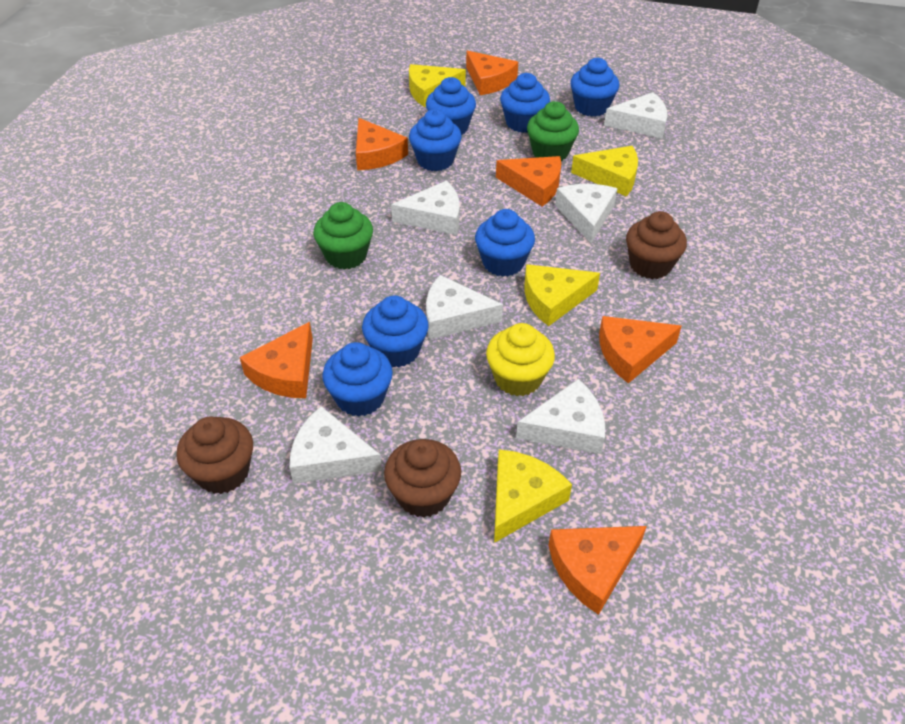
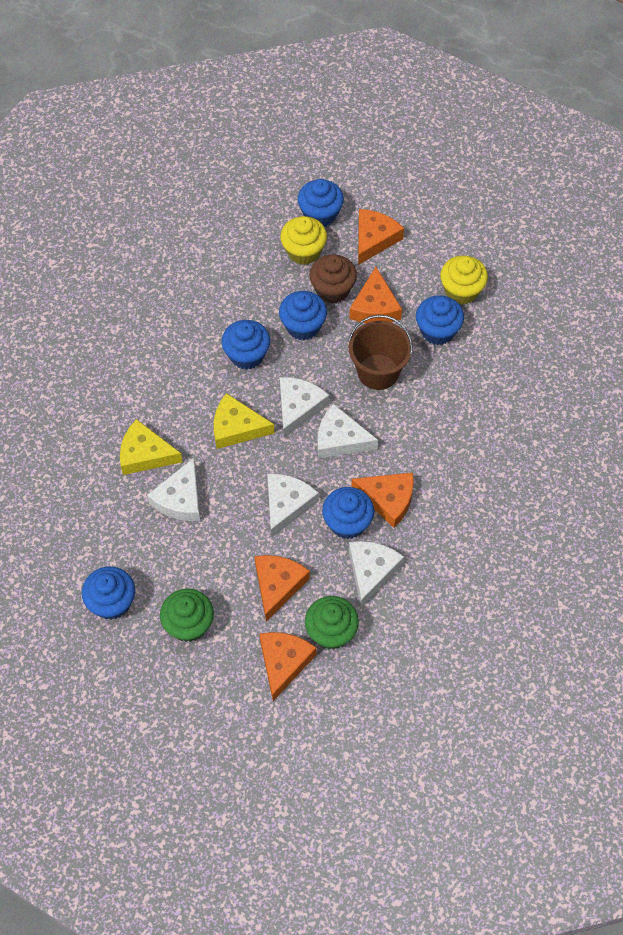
blue cupcake: 7 -> 6
brown bucket: 0 -> 1
brown cupcake: 3 -> 1
orange cheese: 6 -> 5
white cheese: 6 -> 5
yellow cheese: 4 -> 2
yellow cupcake: 1 -> 2

